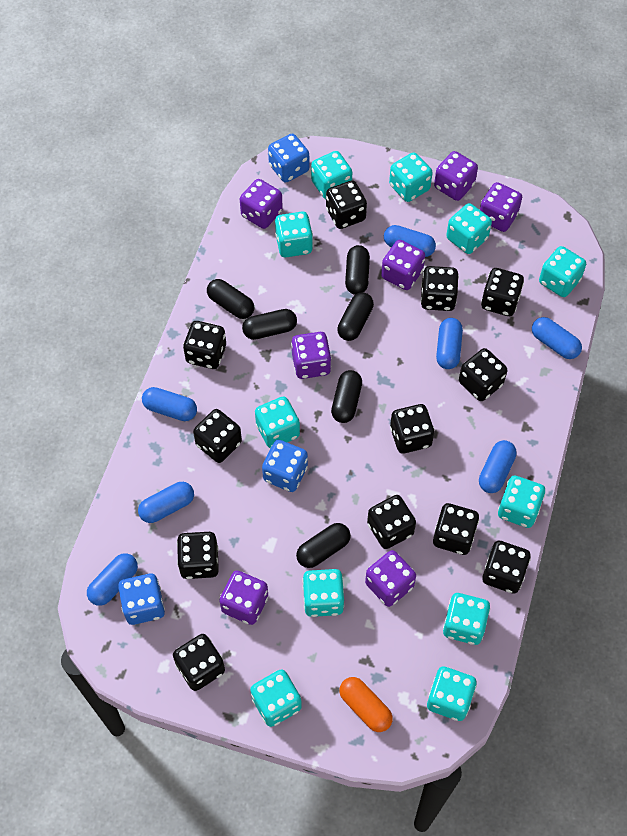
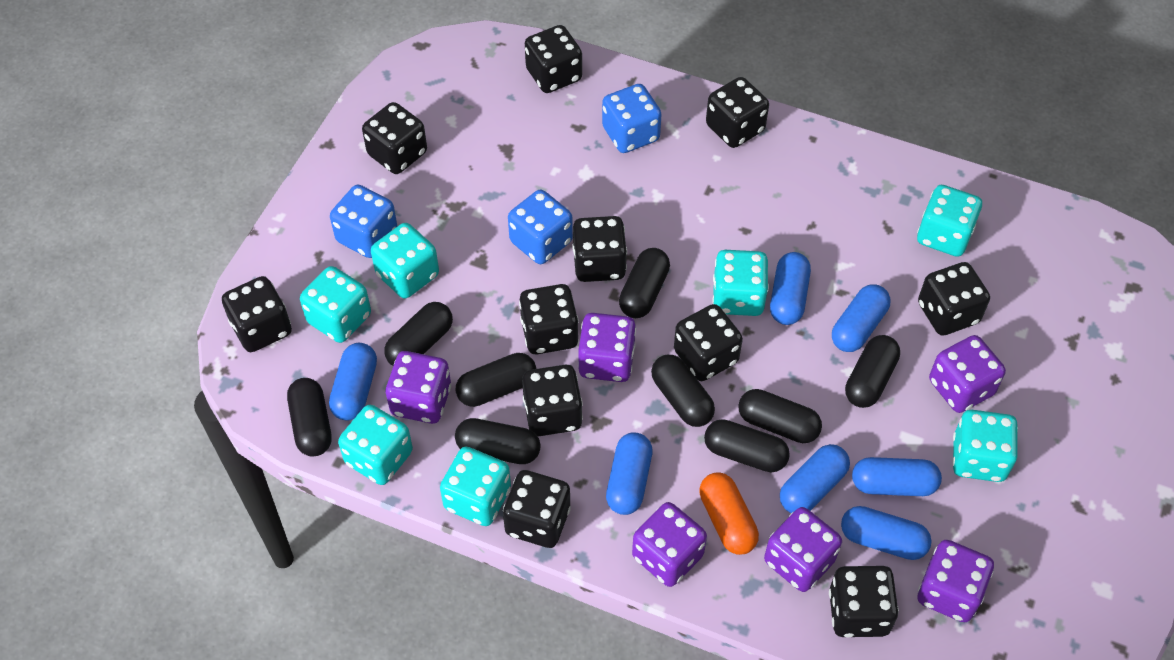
black capsule: 6 -> 9
black dice: 12 -> 11
purple dice: 7 -> 6
turquoise dice: 11 -> 7

